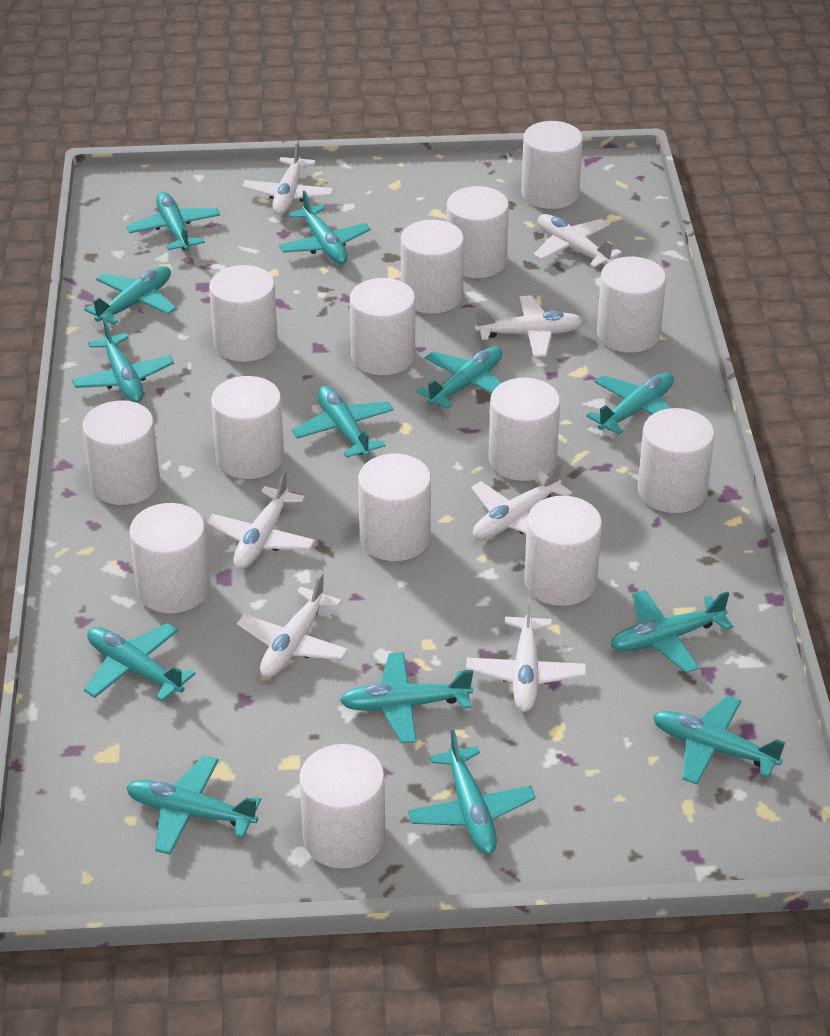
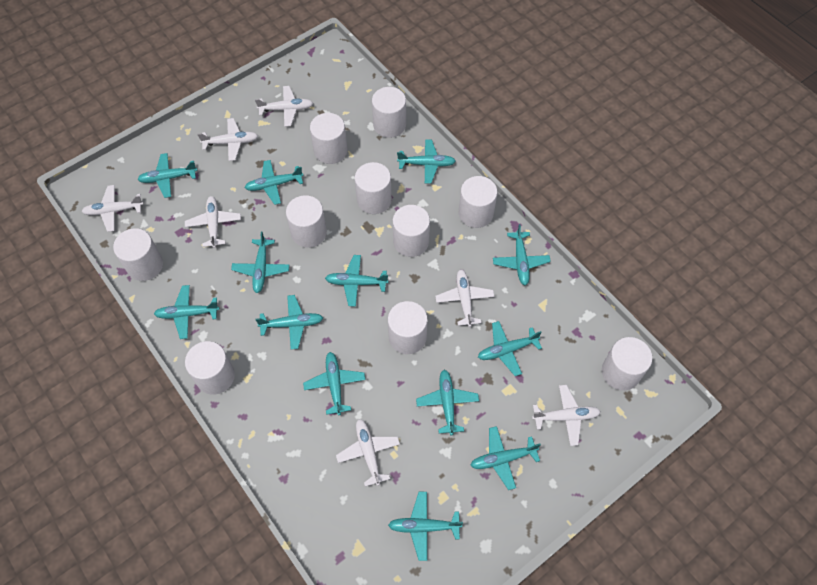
white cylinder: 14 -> 10

